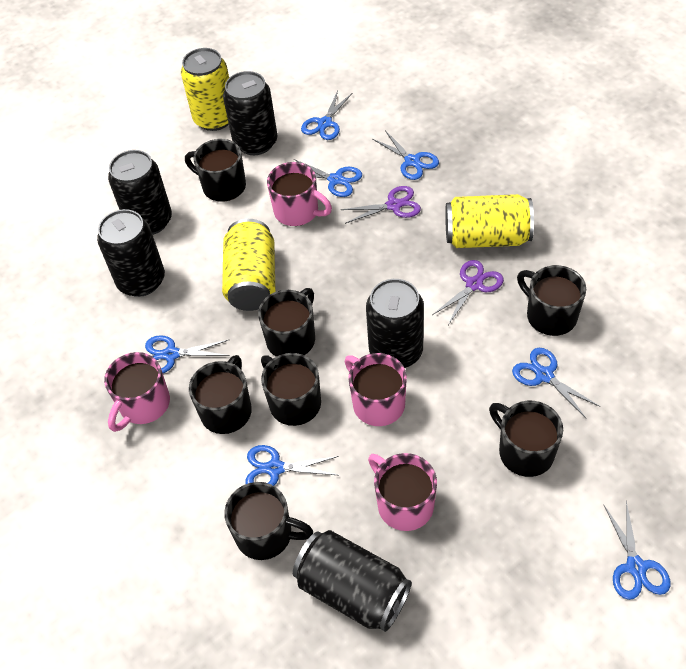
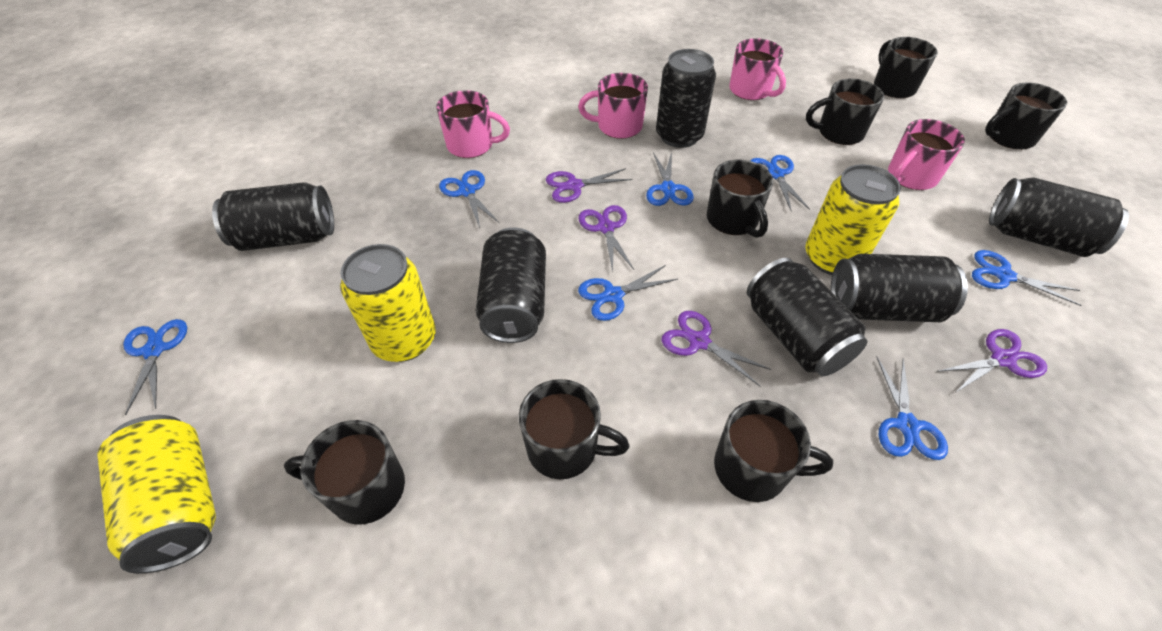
black can: 5 -> 6
purple scissors: 2 -> 4

